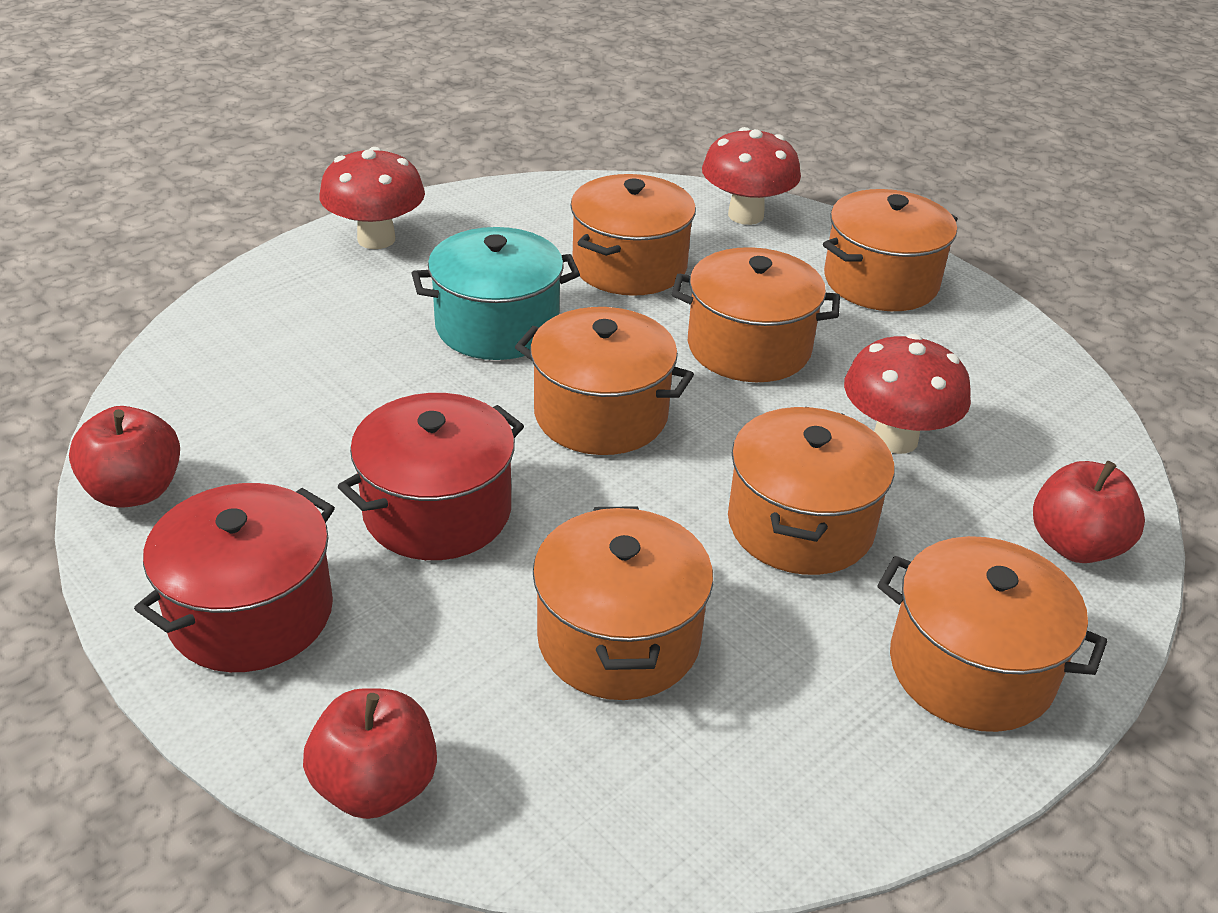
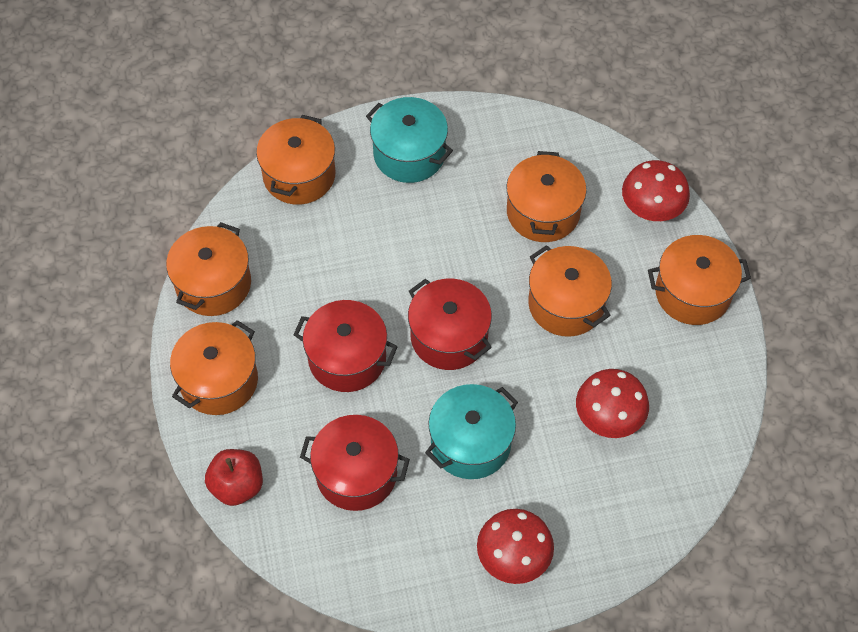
orange pot: 7 -> 6
red apple: 3 -> 1
red pot: 2 -> 3
turquoise pot: 1 -> 2

